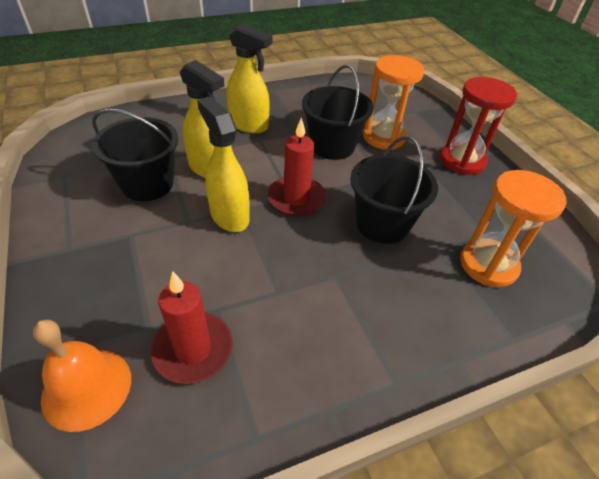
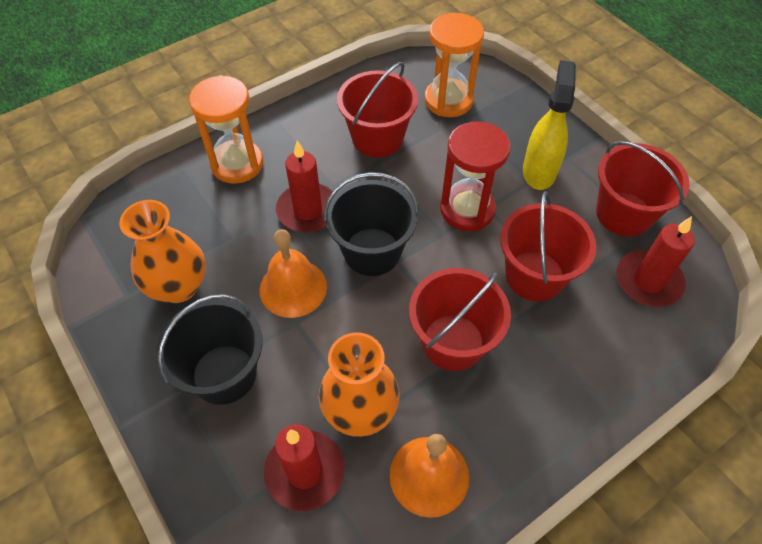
black bucket: 3 -> 2
orange bell: 1 -> 2
orange vase: 0 -> 2
red bucket: 0 -> 4
red candle: 2 -> 3
yellow spray bottle: 3 -> 1

